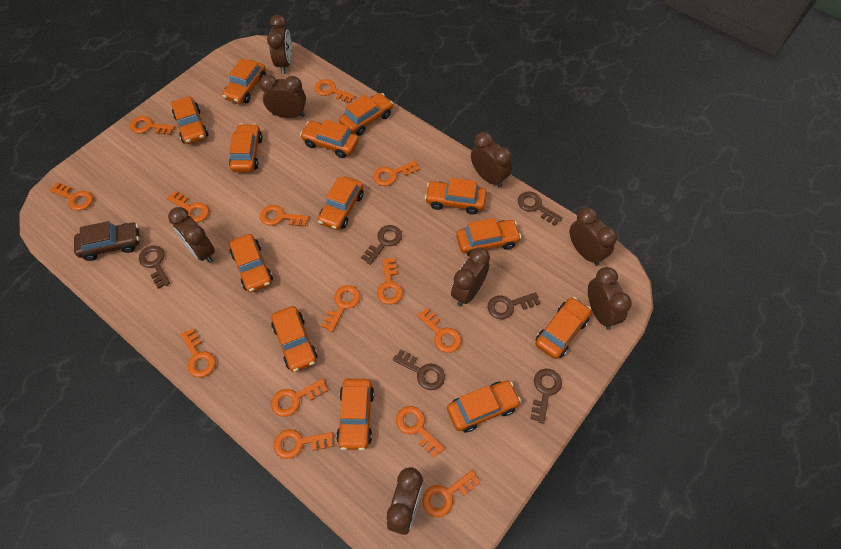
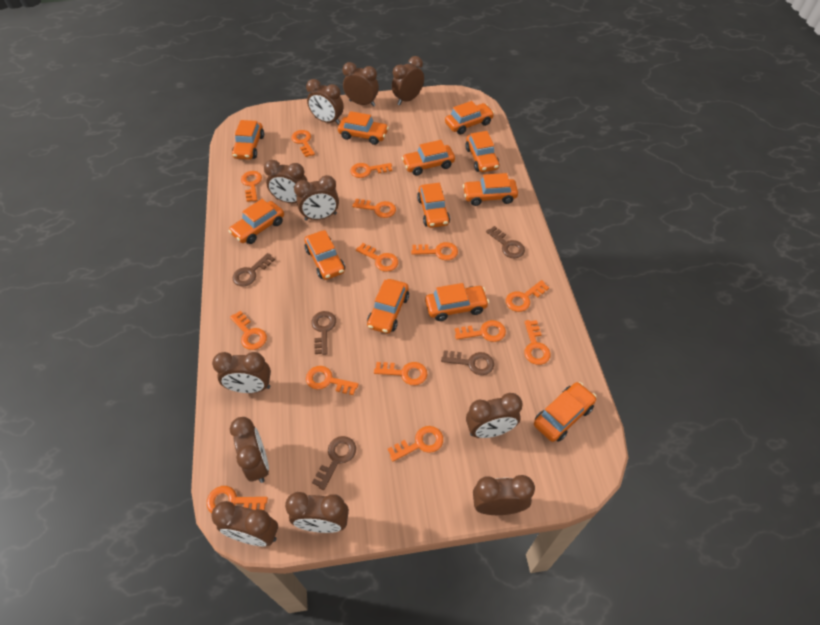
brown car: 1 -> 0
brown clock: 8 -> 11
brown key: 6 -> 5
orange car: 13 -> 12

